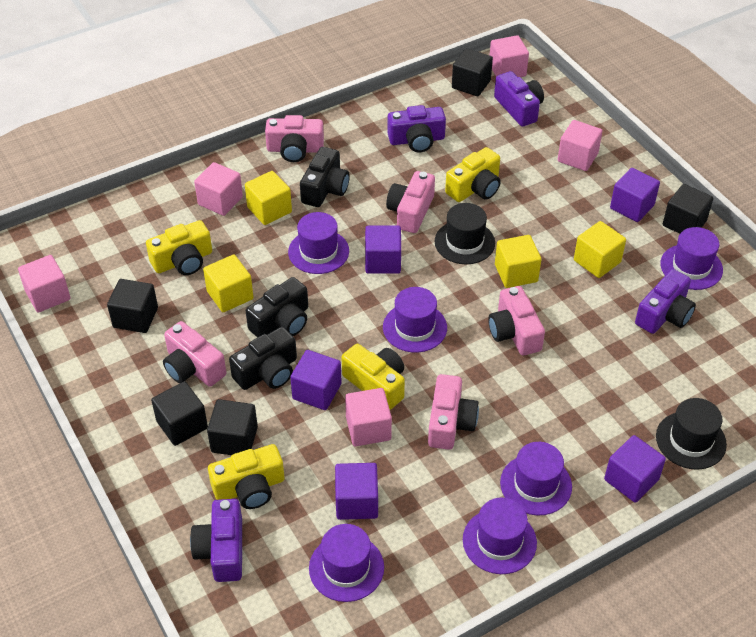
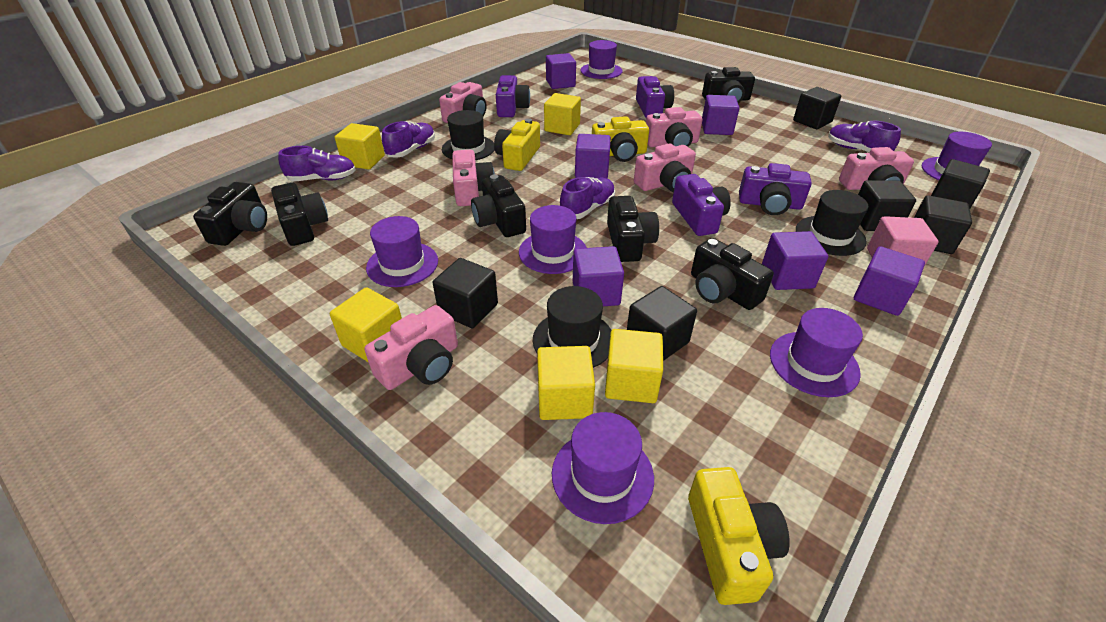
black camera: 3 -> 6
black cube: 5 -> 6
black hat: 2 -> 3
pink camera: 5 -> 6
pink cube: 5 -> 1
purple cube: 5 -> 6
purple shoe: 0 -> 4
yellow camera: 4 -> 3
yellow cube: 4 -> 5

